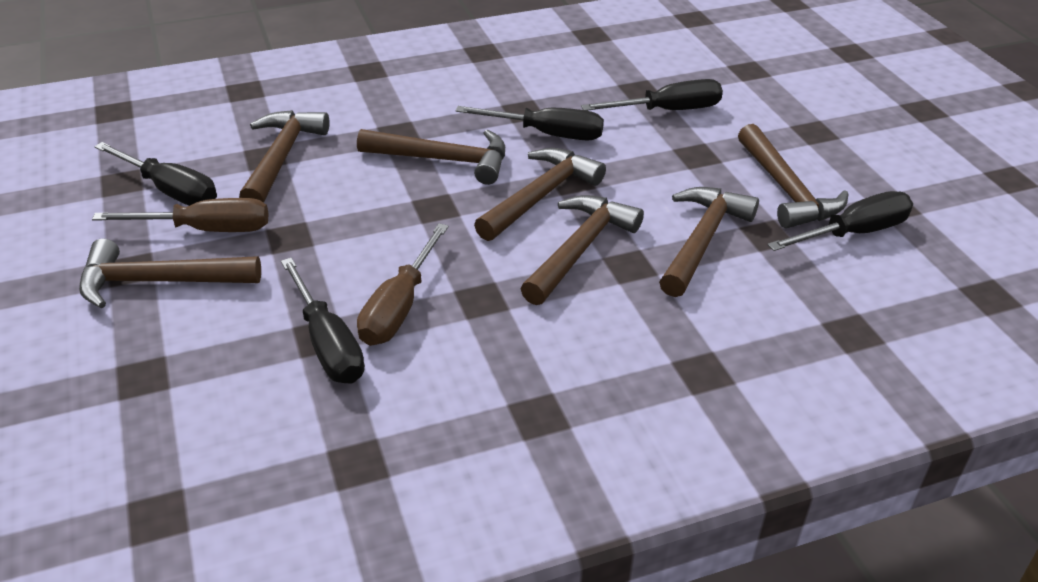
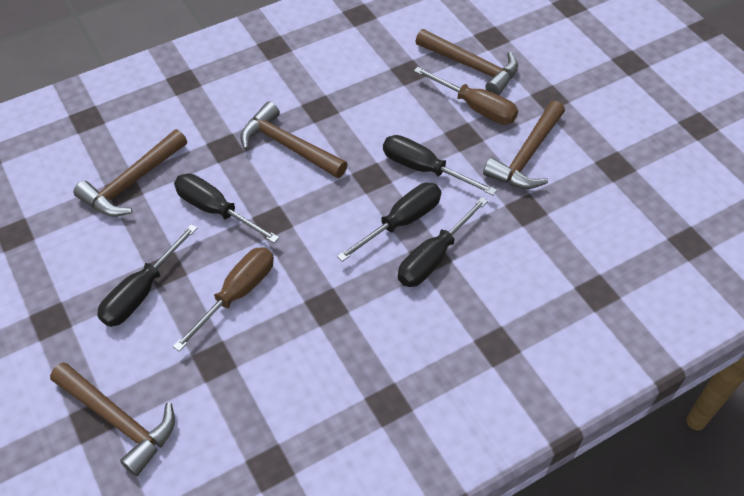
brown hammer: 7 -> 5

